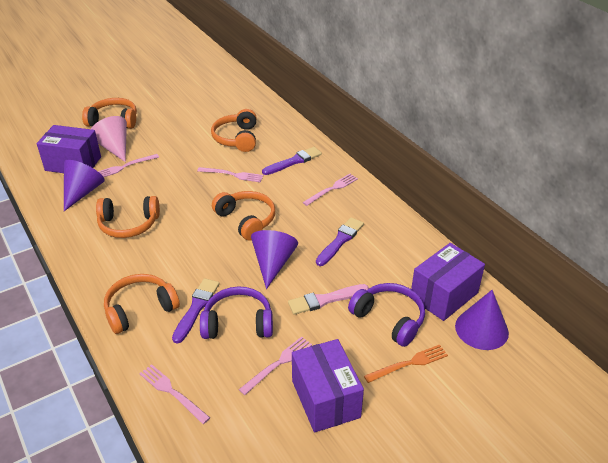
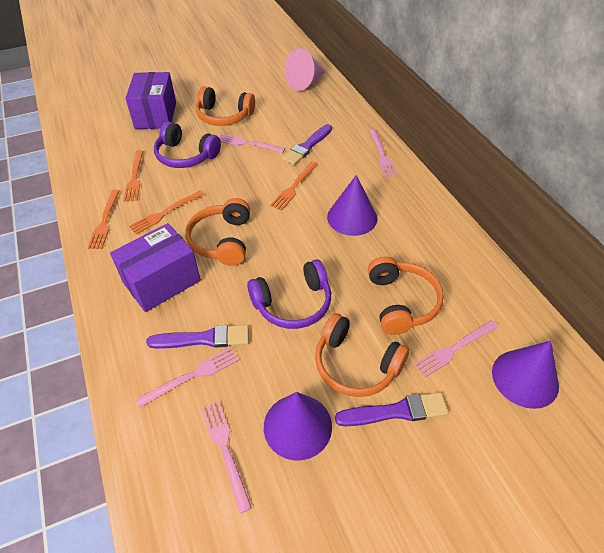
orange fork: 1 -> 4
orange headphones: 5 -> 4
pink brush: 1 -> 0
purple box: 3 -> 2

